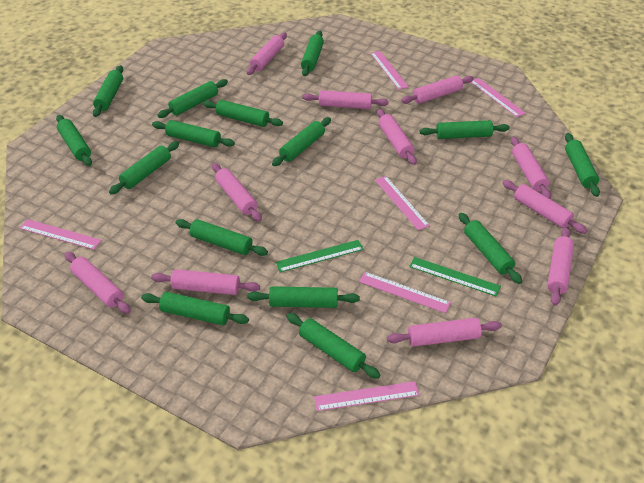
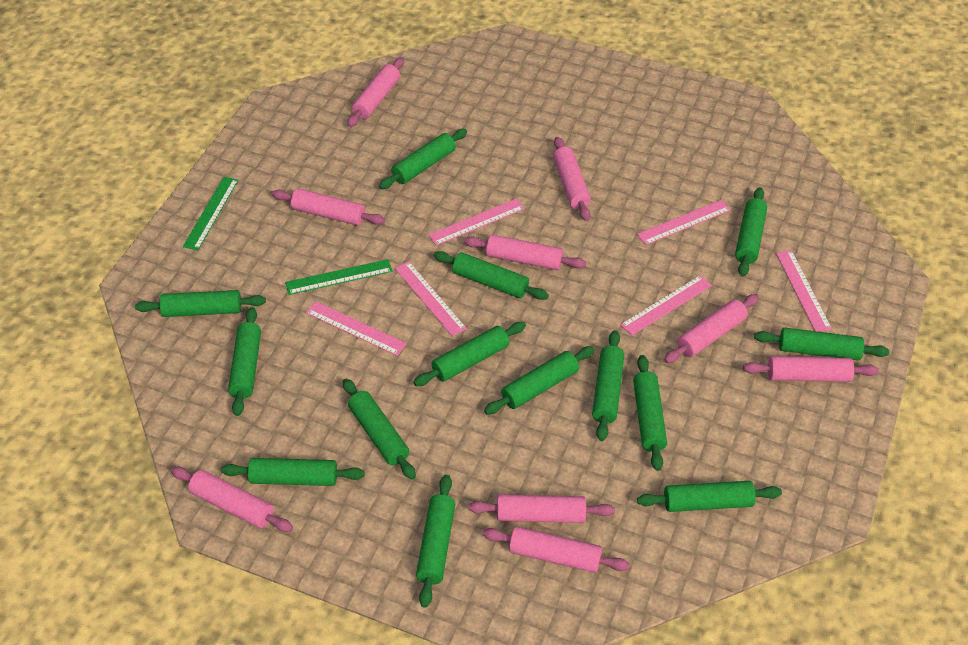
green rolling pin: 15 -> 14
pink rolling pin: 11 -> 9

